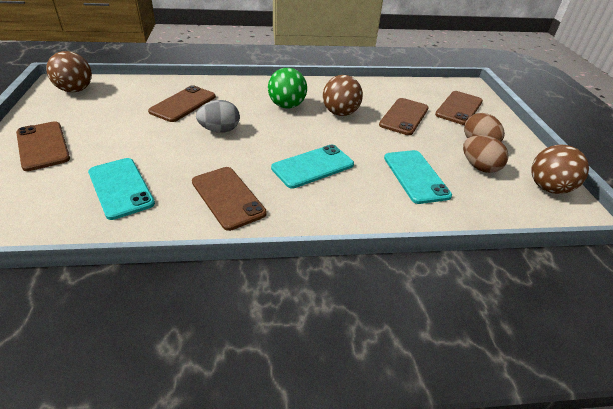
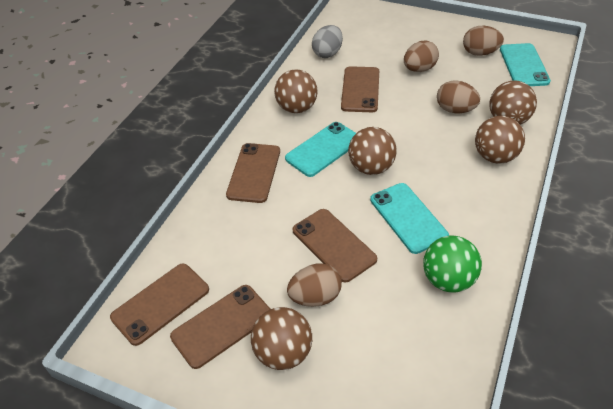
brown ball: 3 -> 5
brown egg: 2 -> 4

